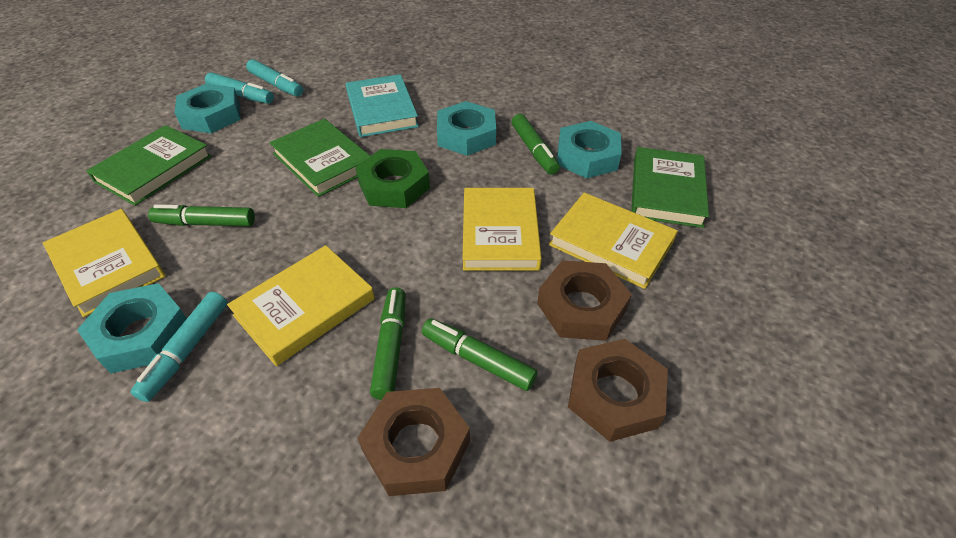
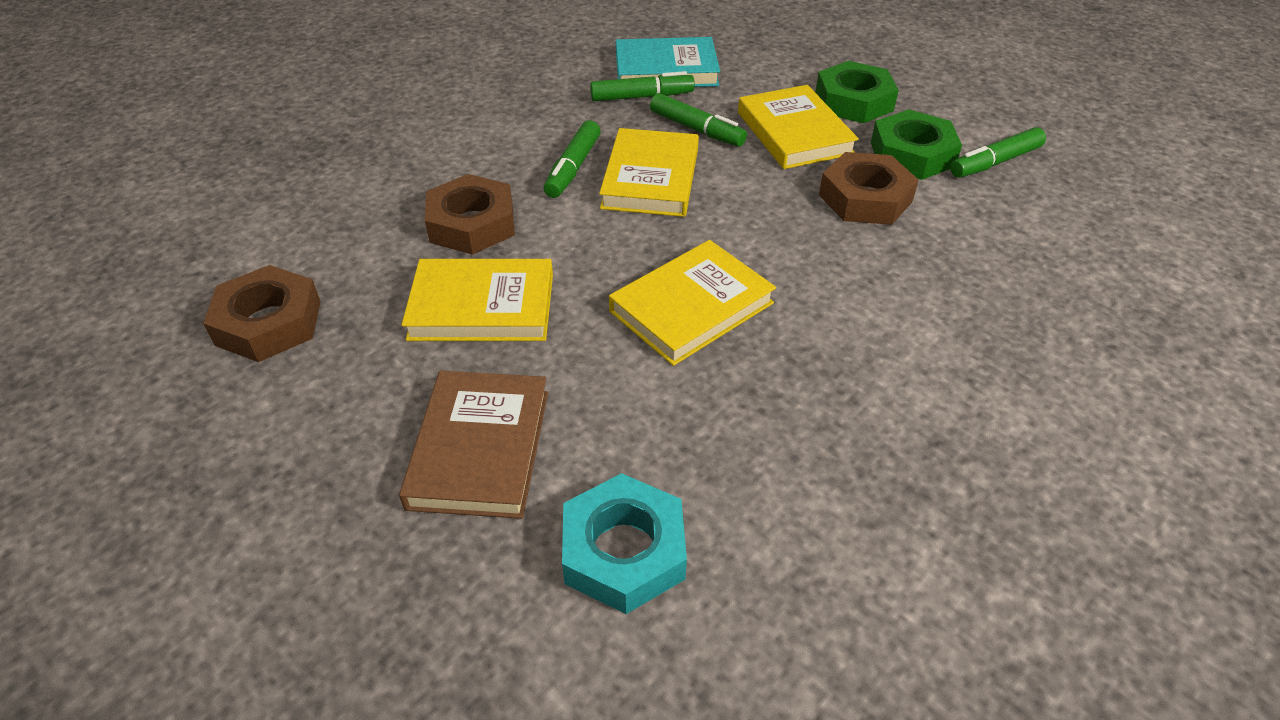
brown book: 0 -> 1
green book: 3 -> 0
green nut: 1 -> 2
turquoise marker: 3 -> 0
turquoise nut: 4 -> 1

